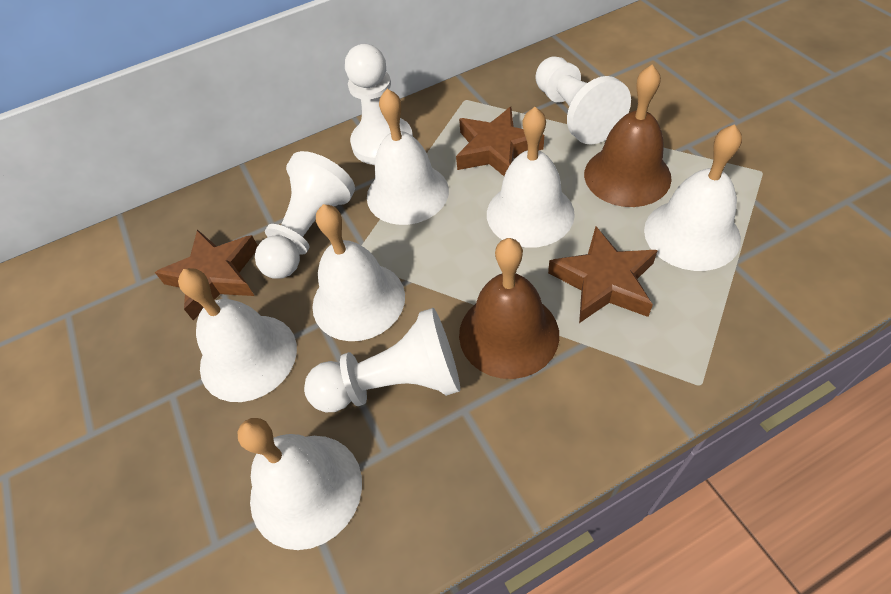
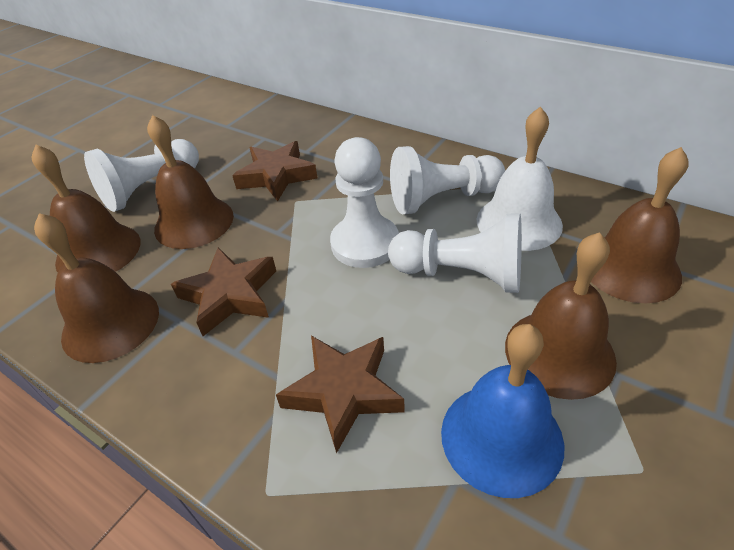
blue bell: 0 -> 1
brown bell: 2 -> 5
white bell: 6 -> 1

